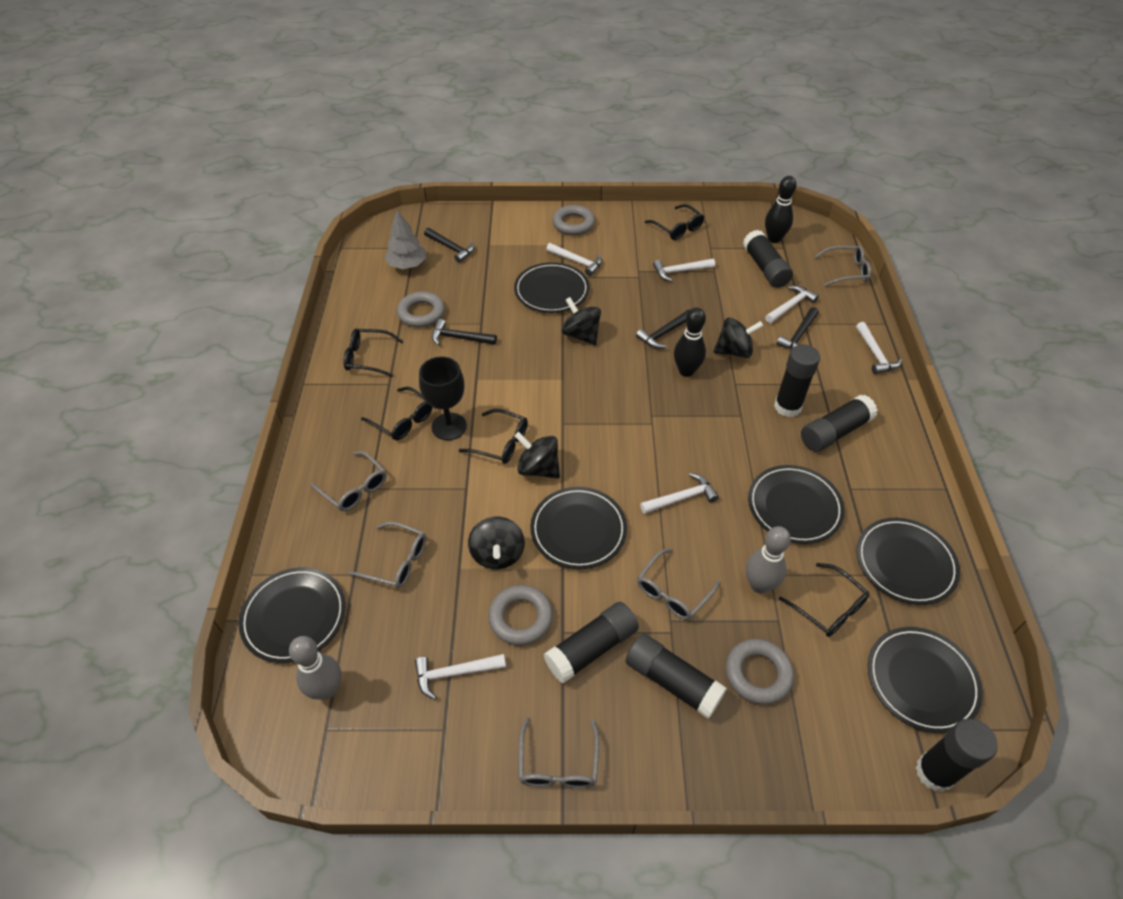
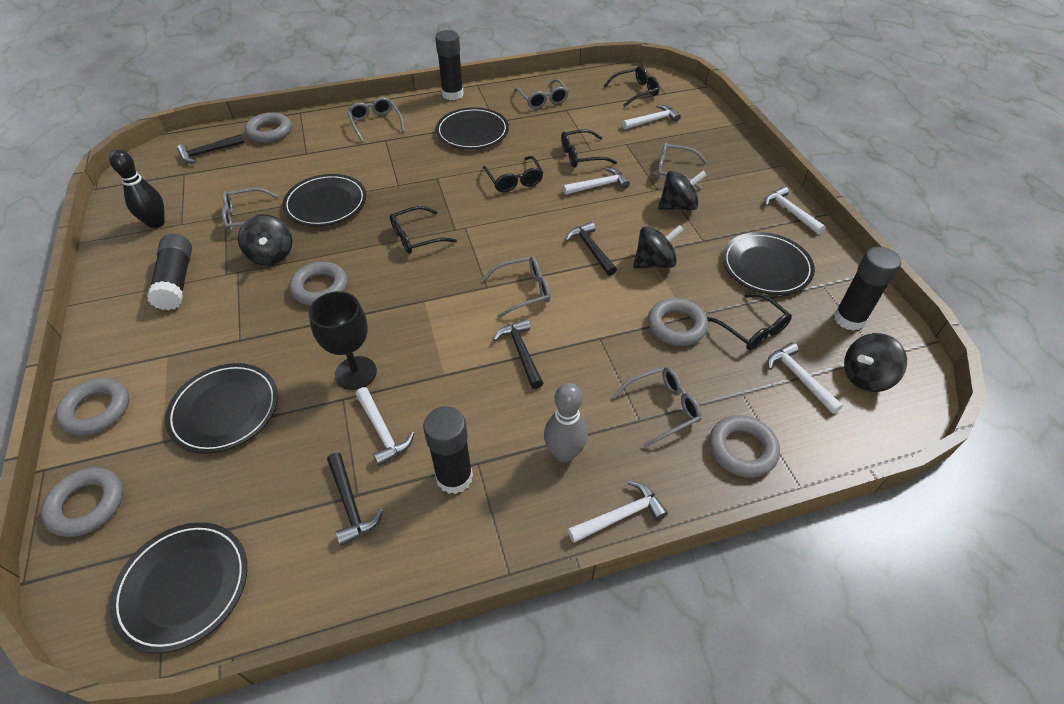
black bowling pin: 2 -> 1
black glue stick: 6 -> 4
black plate: 6 -> 5
grey bowling pin: 2 -> 1
grey glasses: 5 -> 6
grey ring: 4 -> 6
grey tree: 1 -> 0

